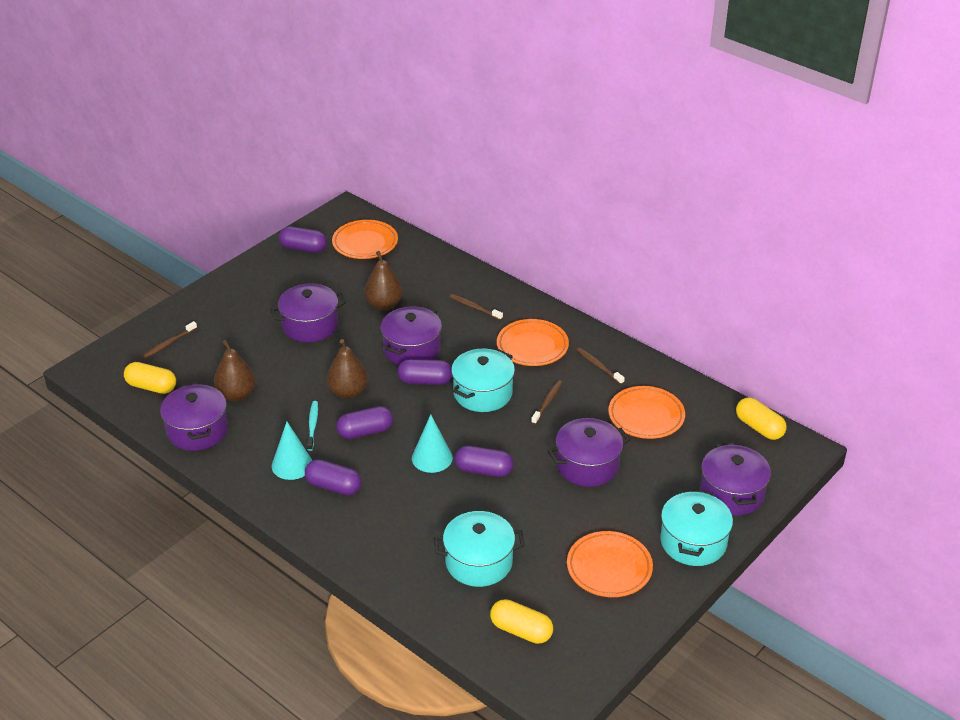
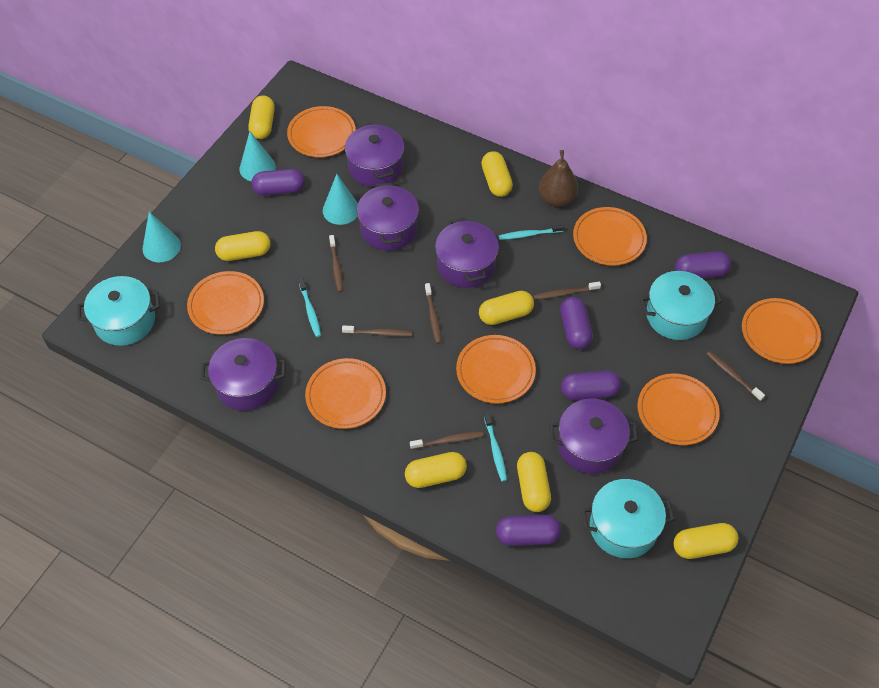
brown pear: 3 -> 1
brown toothbrush: 4 -> 6
orange plate: 4 -> 7
turquoise cone: 2 -> 3
turquoise toothbrush: 1 -> 3
yellow capsule: 3 -> 7

